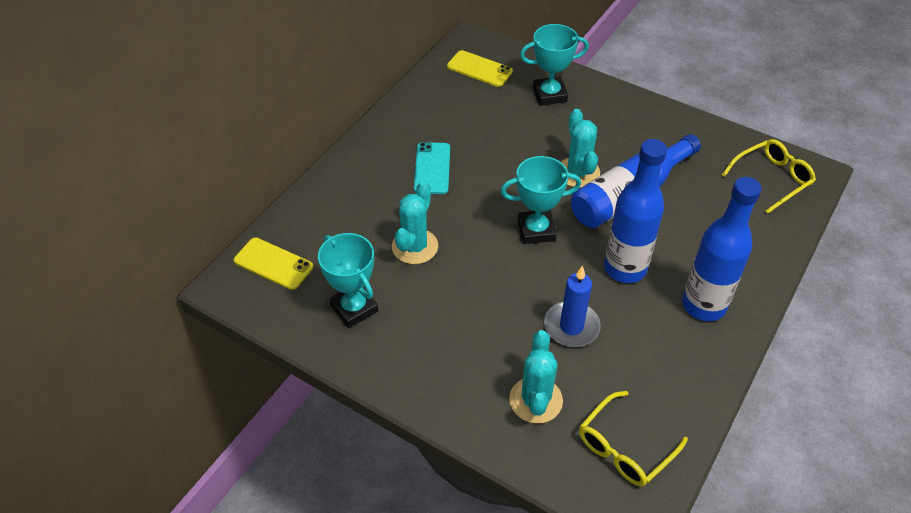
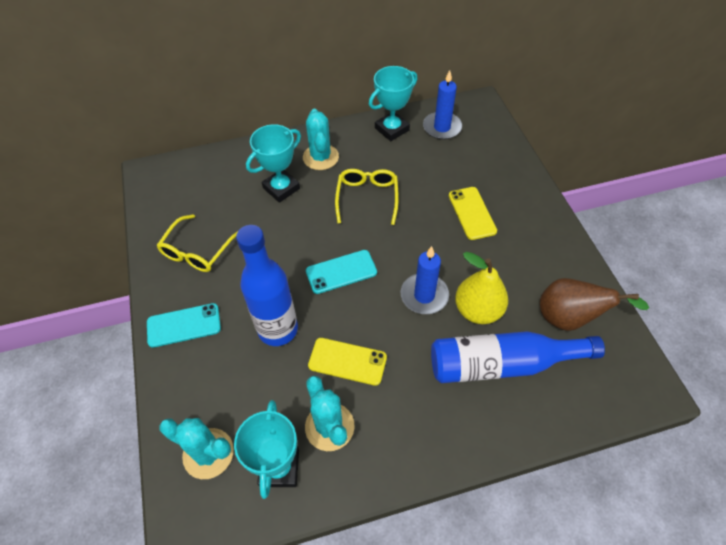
blue bottle: 3 -> 2
blue candle: 1 -> 2
brown pear: 0 -> 1
turquoise phone: 1 -> 2
yellow pear: 0 -> 1

